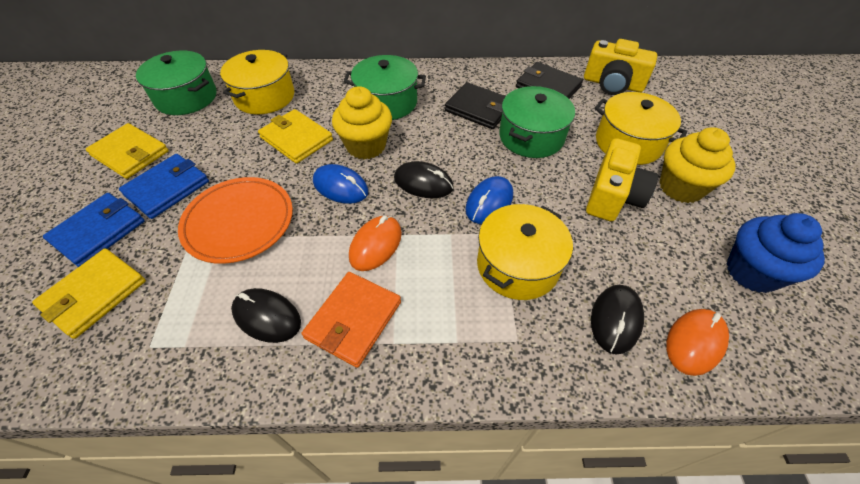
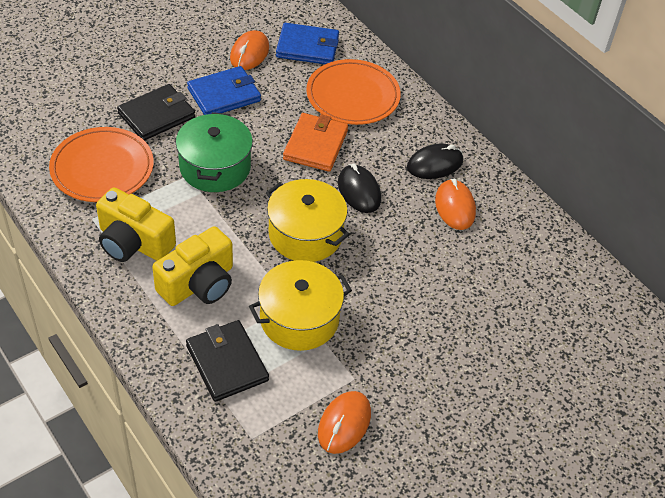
black mouse: 3 -> 2
blue cupcake: 1 -> 0
blue mouse: 2 -> 0
green pot: 3 -> 1
orange mouse: 2 -> 3
orange plate: 1 -> 2
yellow cupcake: 2 -> 0
yellow pot: 3 -> 2
yellow wallet: 3 -> 0

